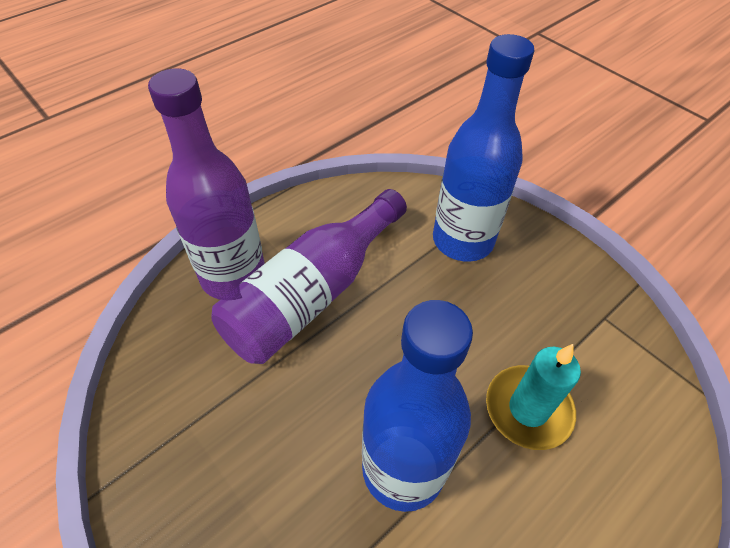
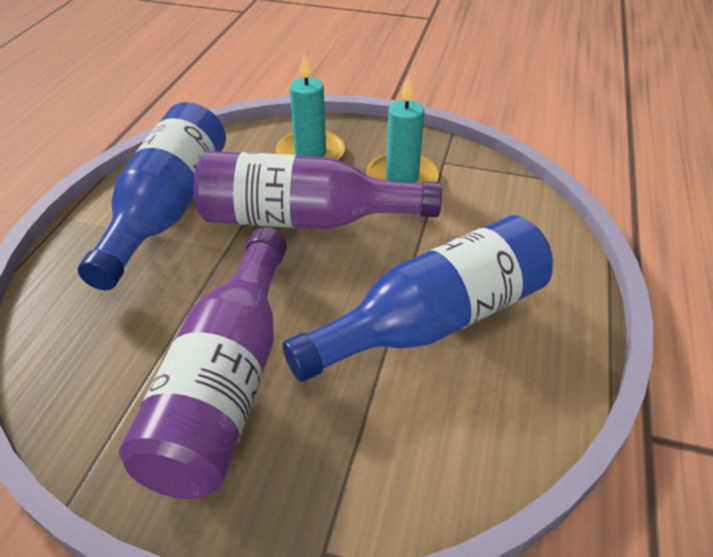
turquoise candle: 1 -> 2

